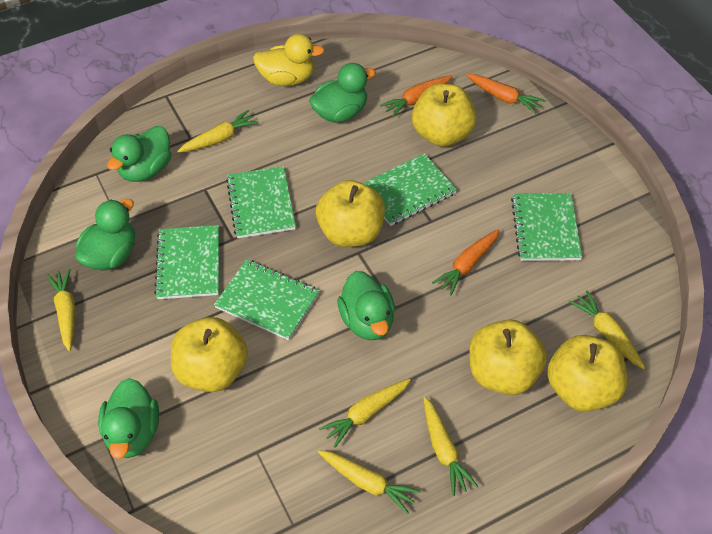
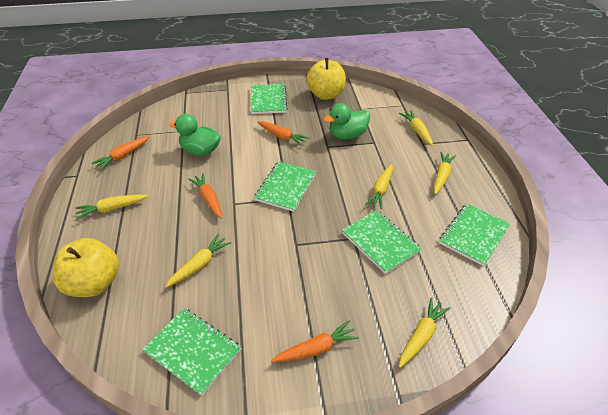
green duck: 5 -> 2
orange carrot: 3 -> 4
yellow apple: 5 -> 2
yellow duck: 1 -> 0

